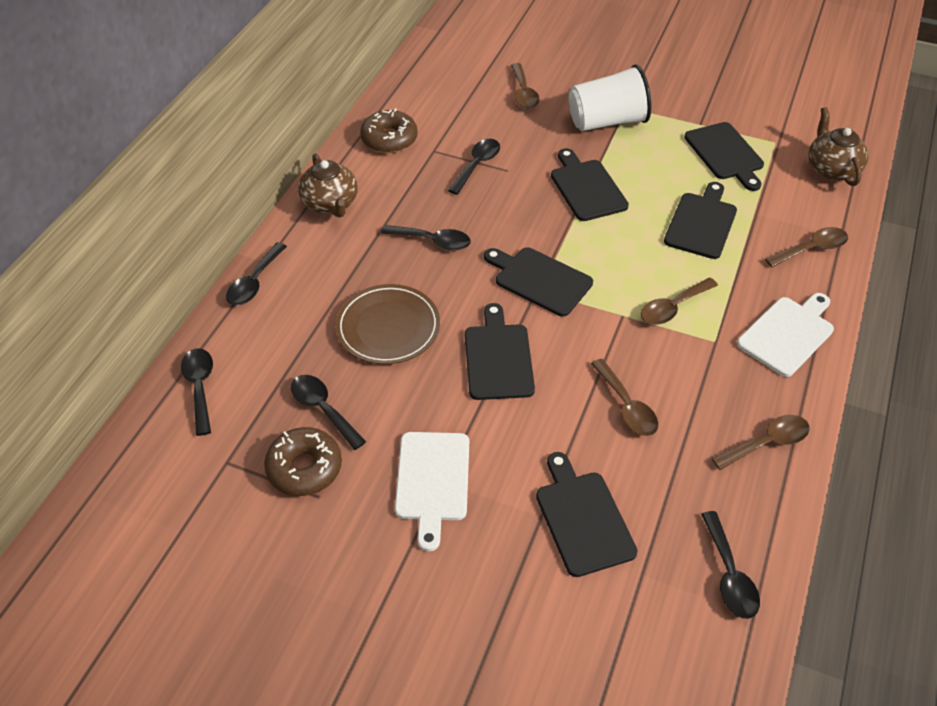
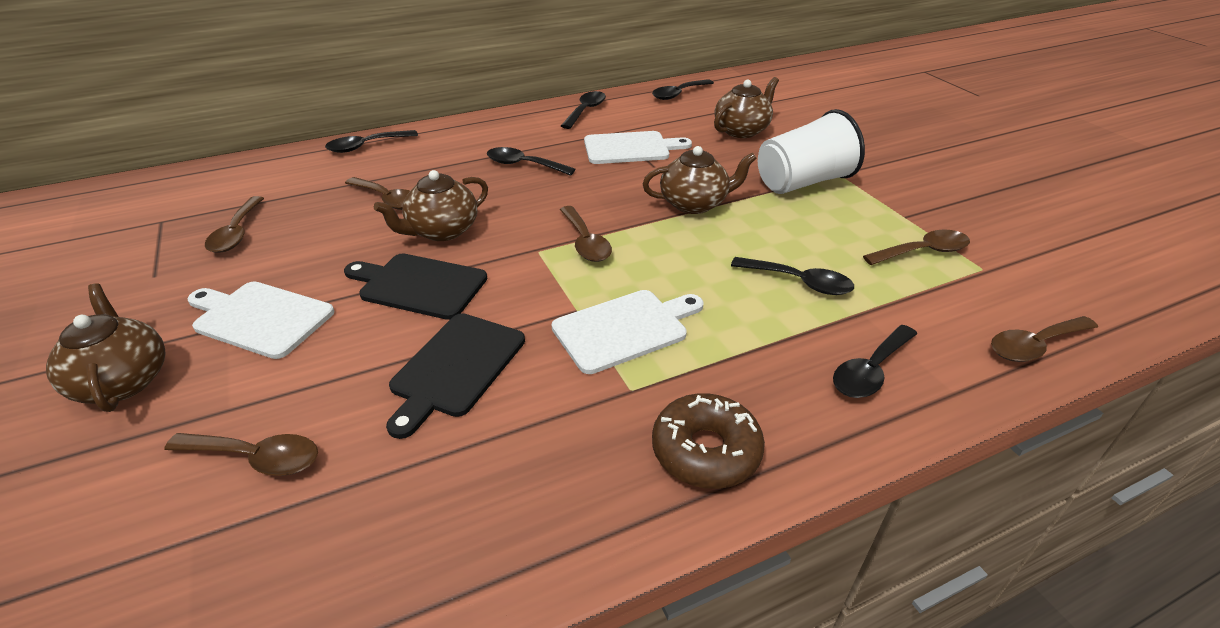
black cutting board: 6 -> 2
brown donut: 2 -> 1
brown plate: 1 -> 0
brown spoon: 5 -> 6
brown teapot: 2 -> 4
white cutting board: 2 -> 3

